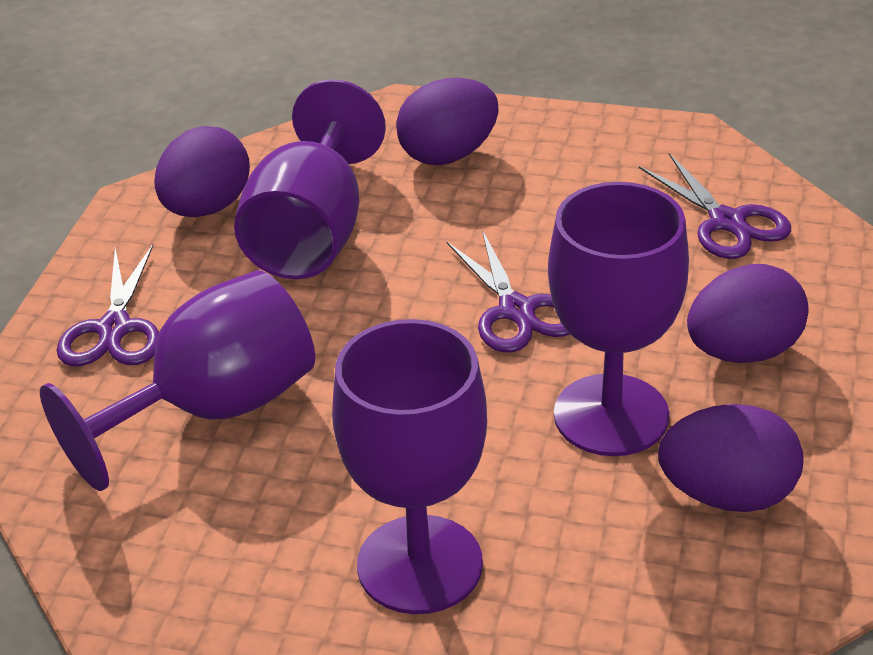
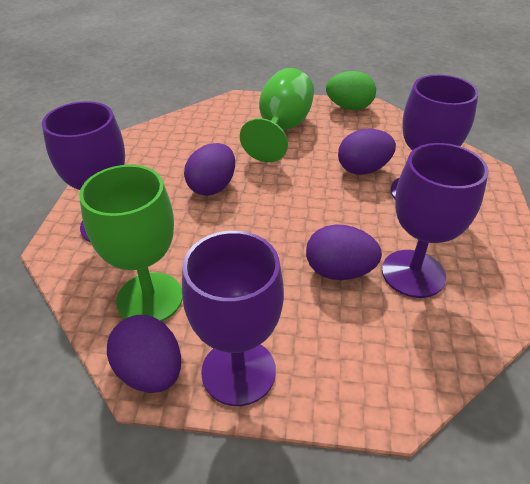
green egg: 0 -> 1
green goblet: 0 -> 2
purple scissors: 3 -> 0

